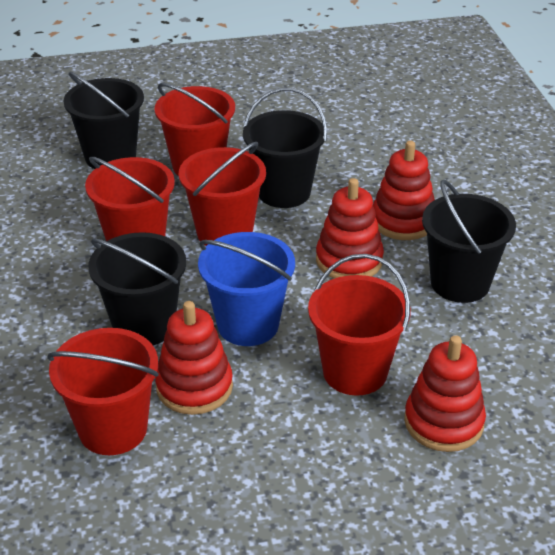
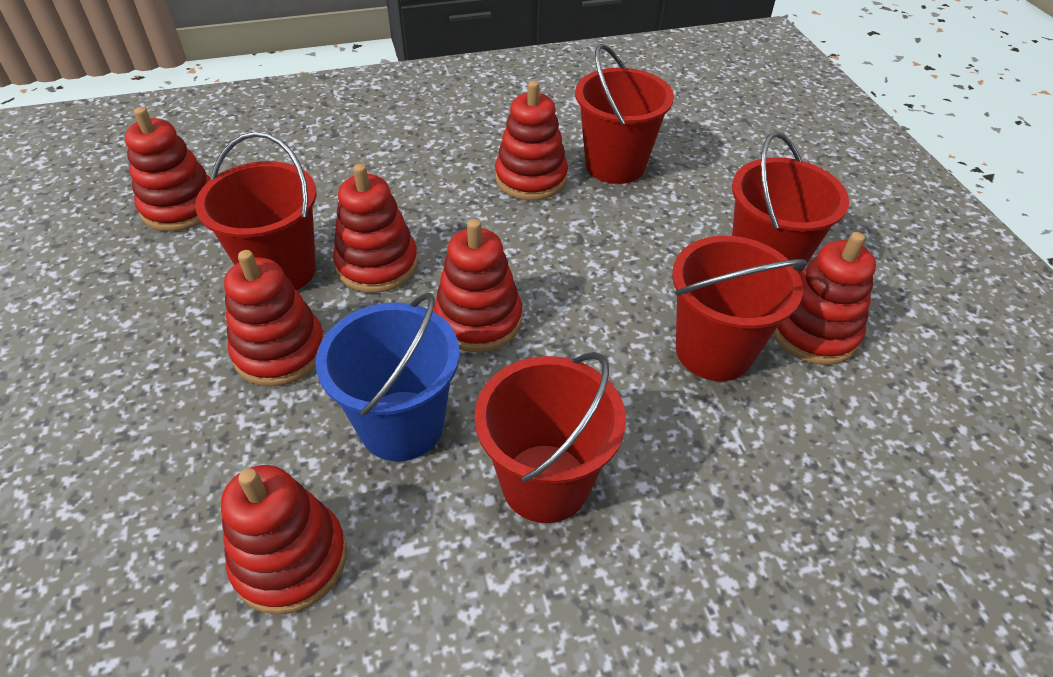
black bucket: 4 -> 0
red stacking toy: 4 -> 7

